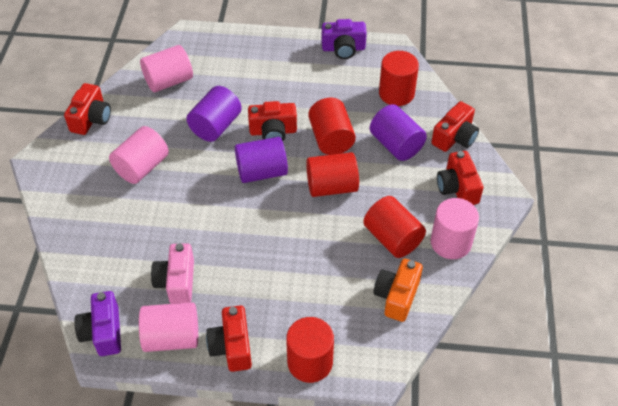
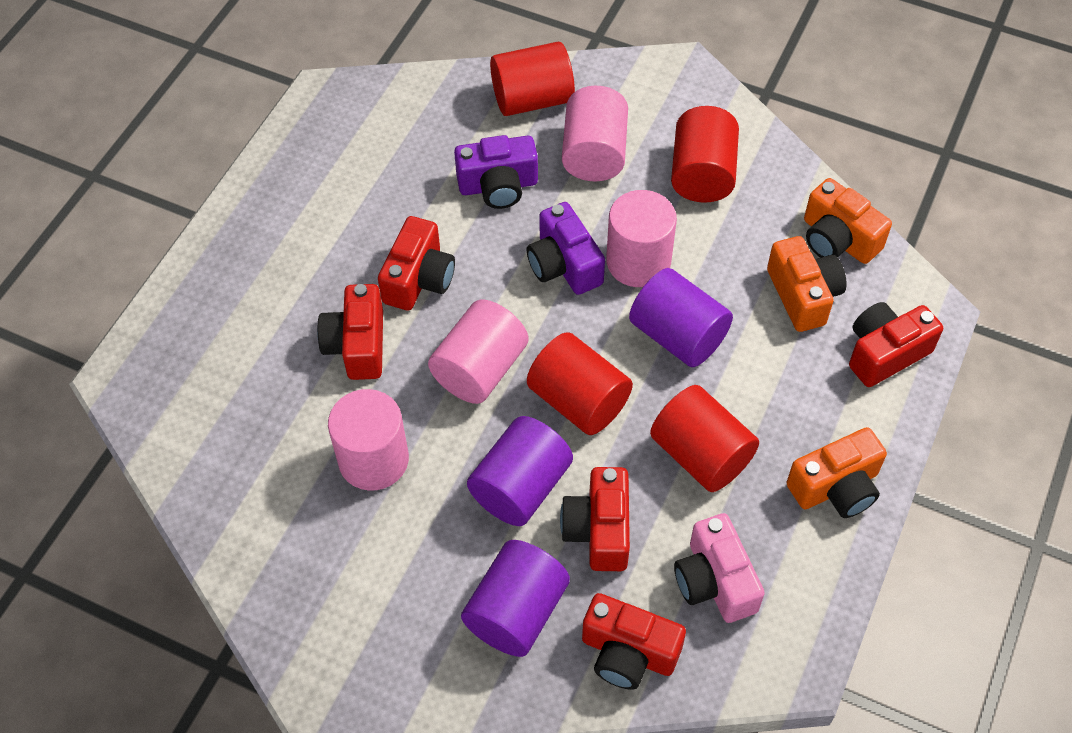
orange camera: 1 -> 3
red cylinder: 5 -> 4

